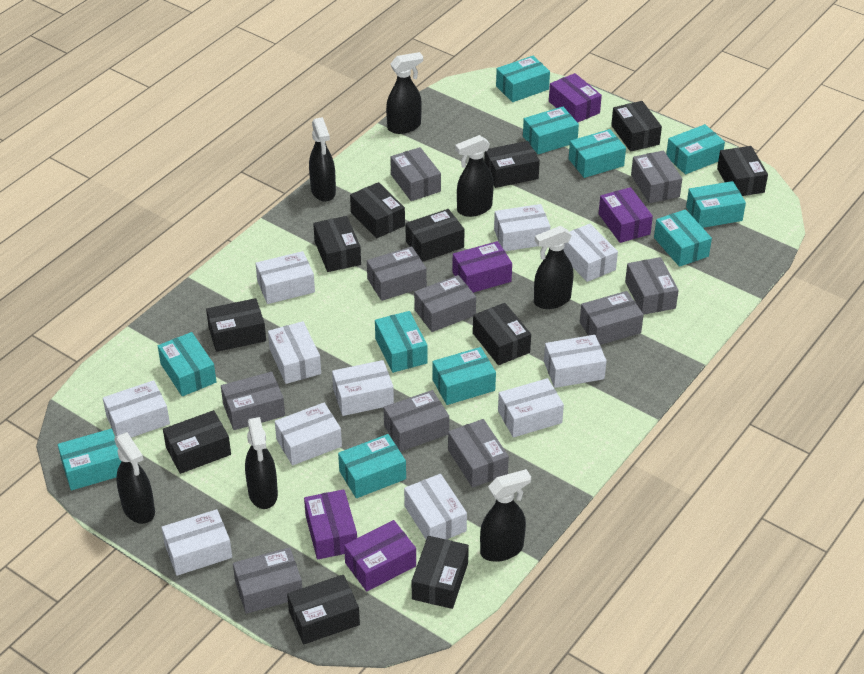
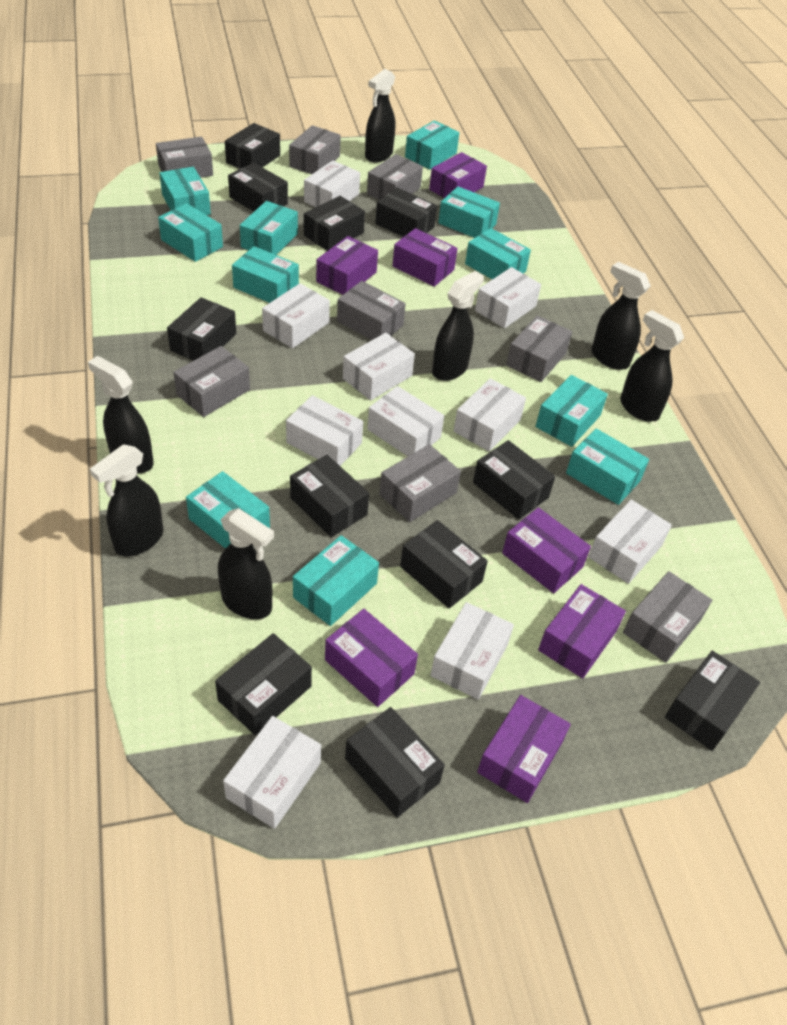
grey box: 10 -> 8
purple box: 5 -> 7
white box: 11 -> 10

